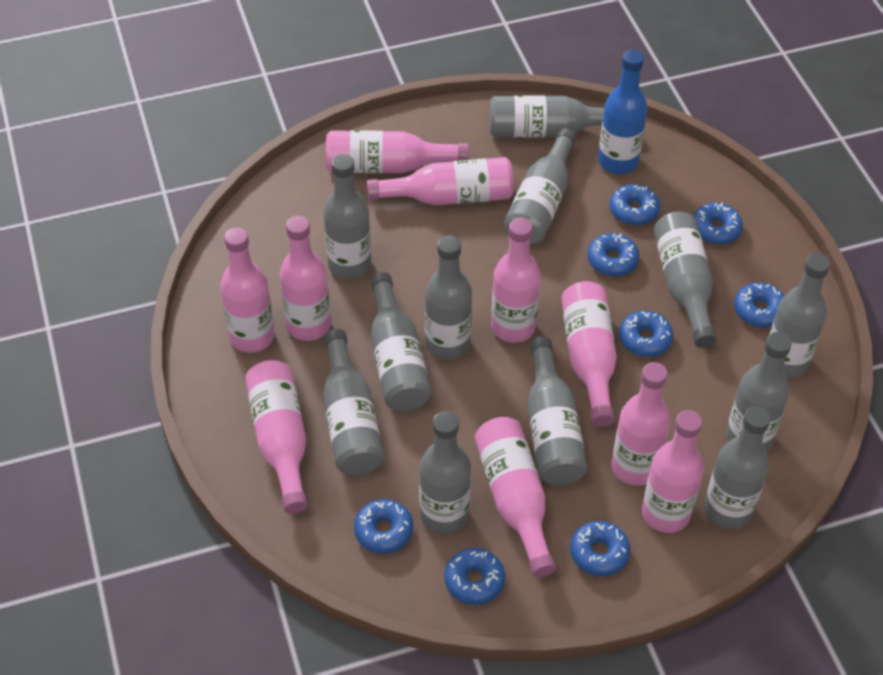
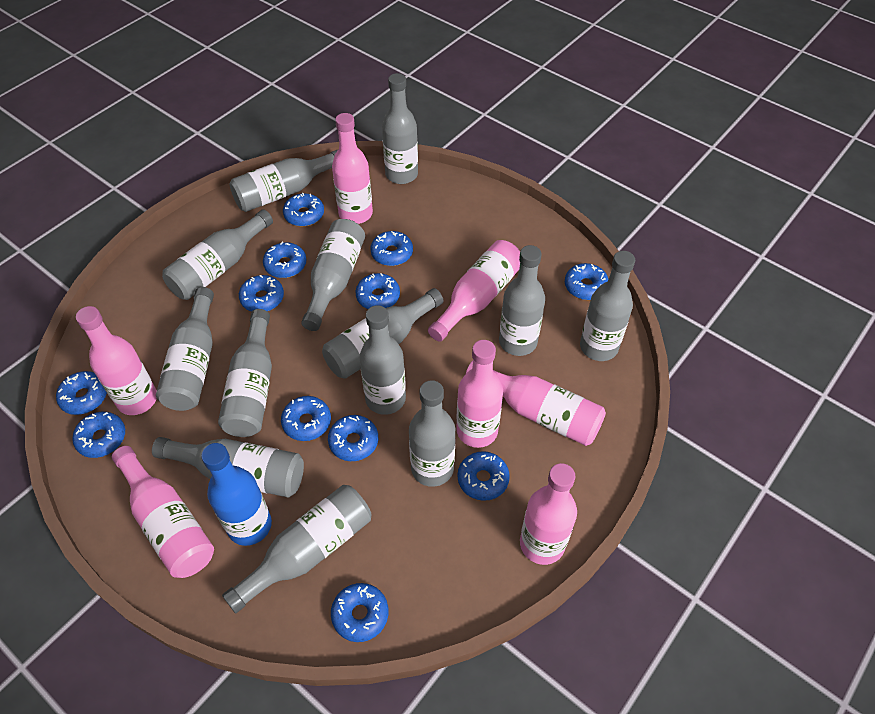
blue donut: 8 -> 12
grey bottle: 12 -> 13
pink bottle: 10 -> 7

